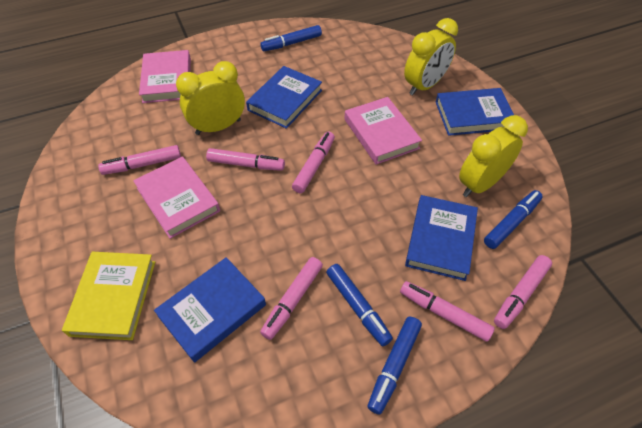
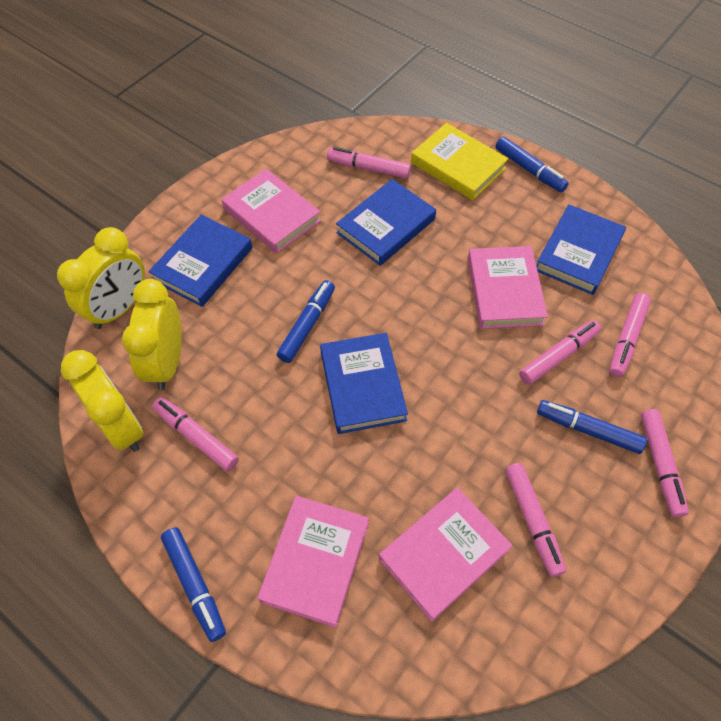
pink book: 3 -> 4

